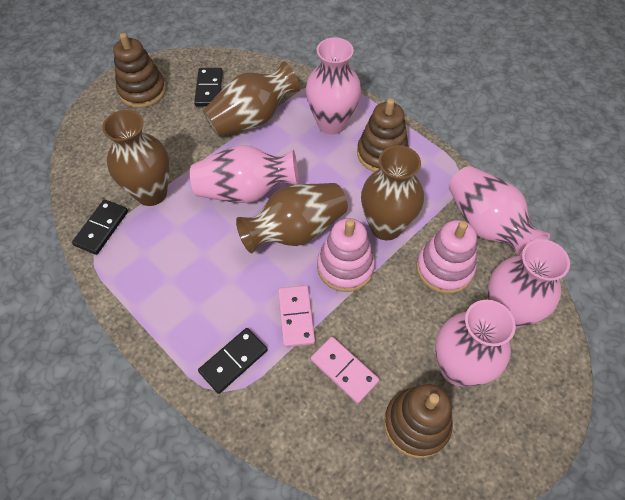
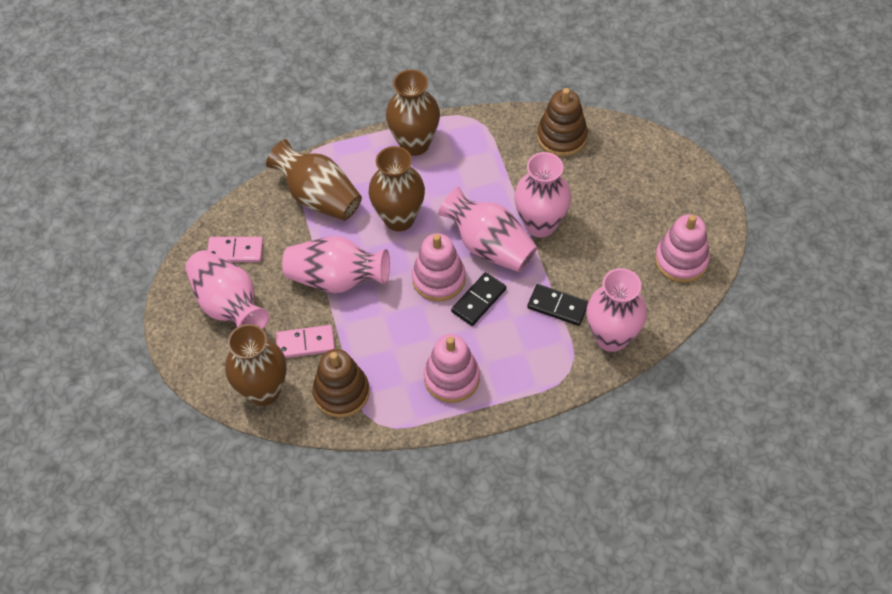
black domino: 3 -> 2
brown stacking toy: 3 -> 2
pink stacking toy: 2 -> 3

